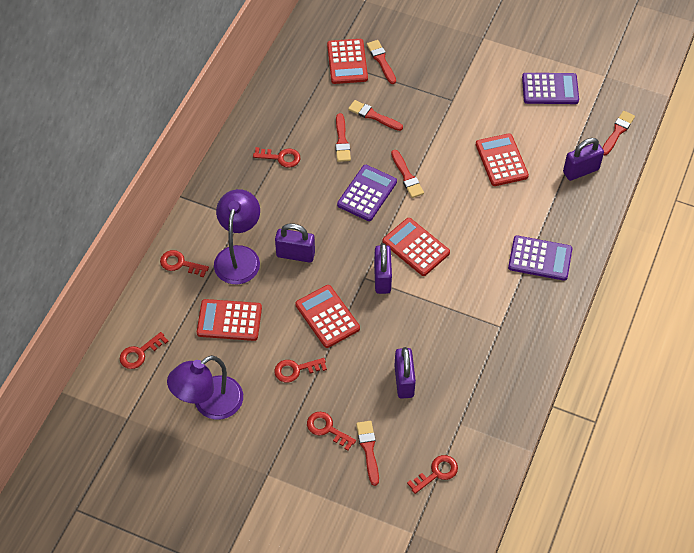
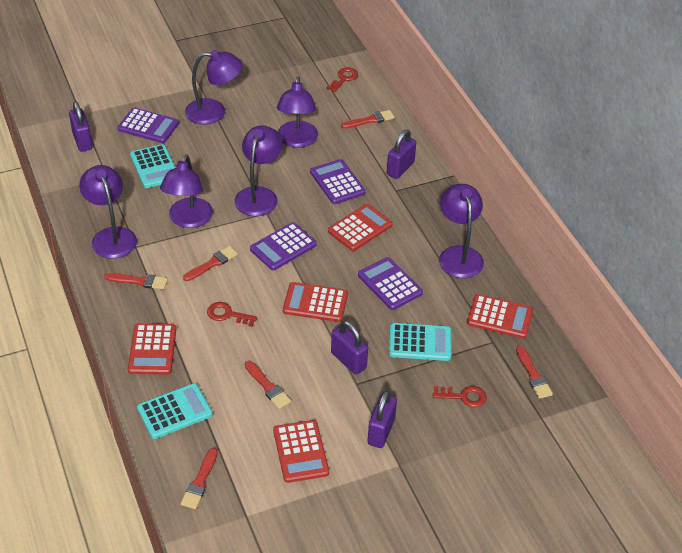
purple calculator: 3 -> 4
purple lamp: 2 -> 6
red key: 6 -> 3
turquoise calculator: 0 -> 3

